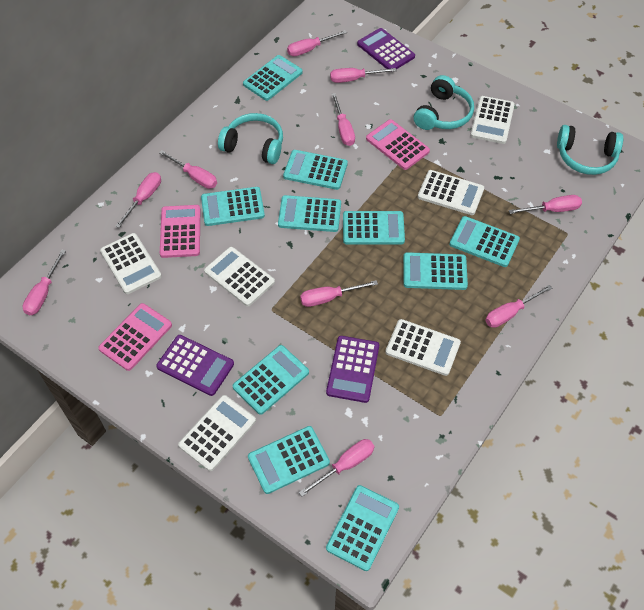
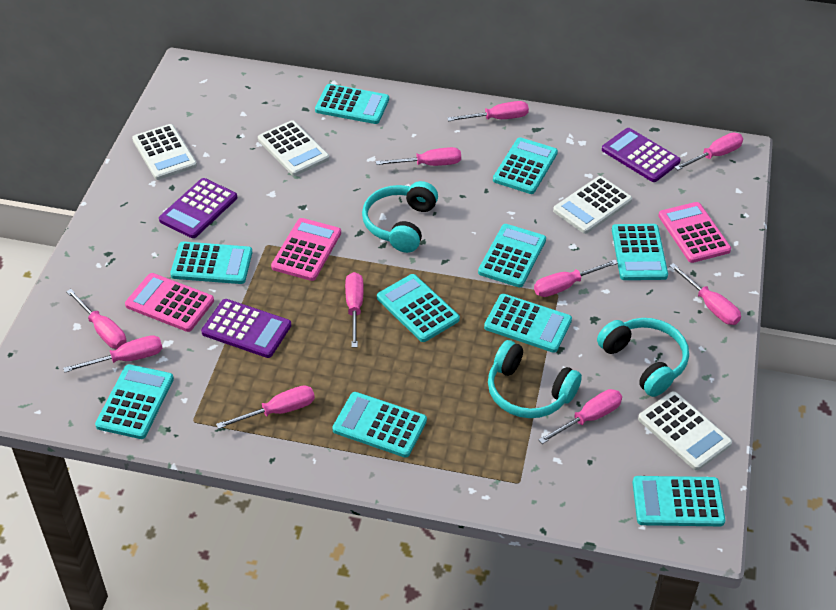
white calculator: 6 -> 4

